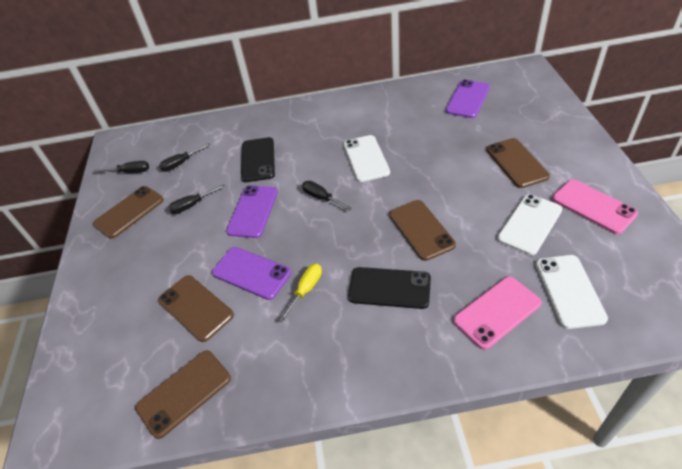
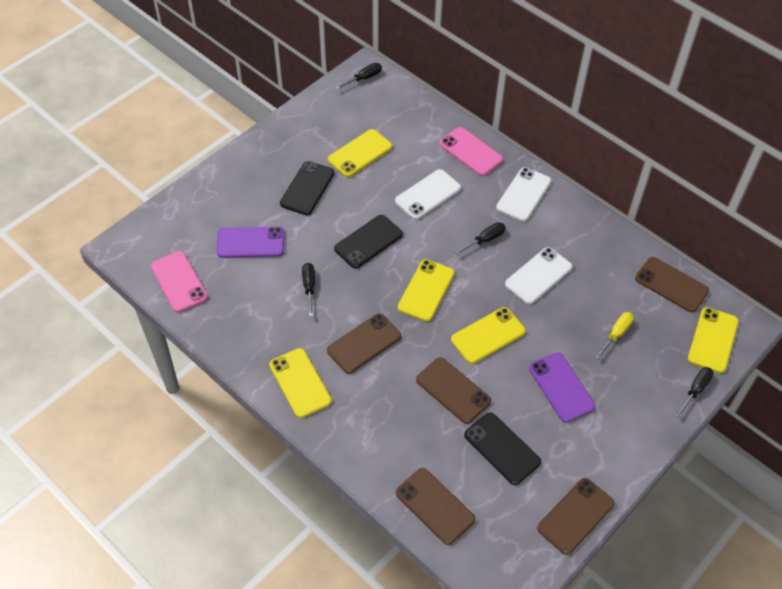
black phone: 2 -> 3
purple phone: 3 -> 2
yellow phone: 0 -> 5

